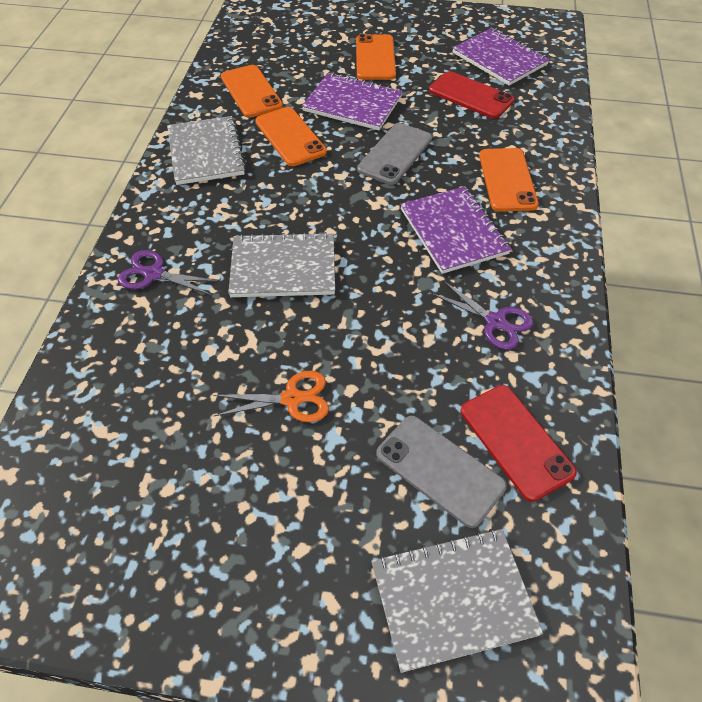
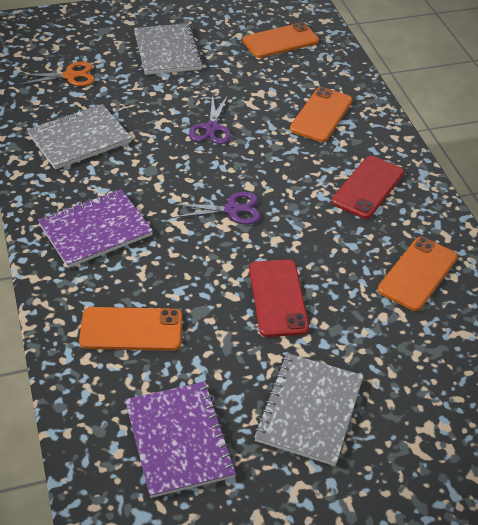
grey phone: 2 -> 0
purple notebook: 3 -> 2

